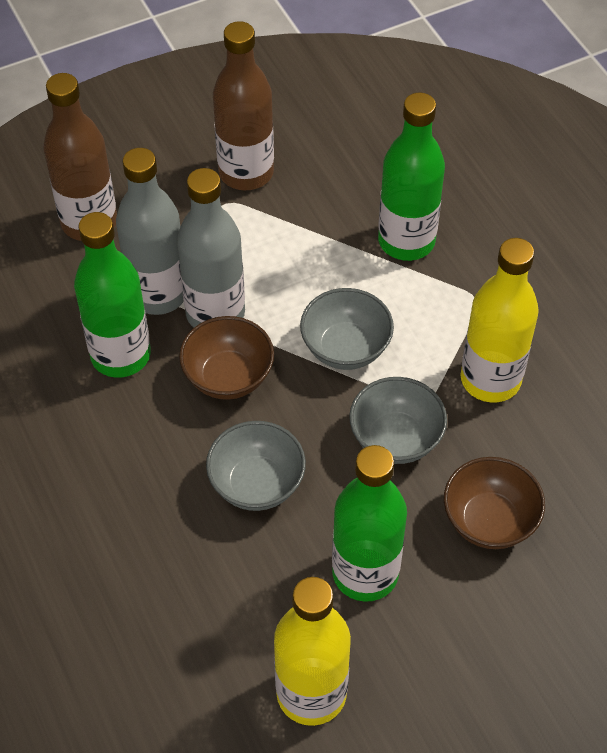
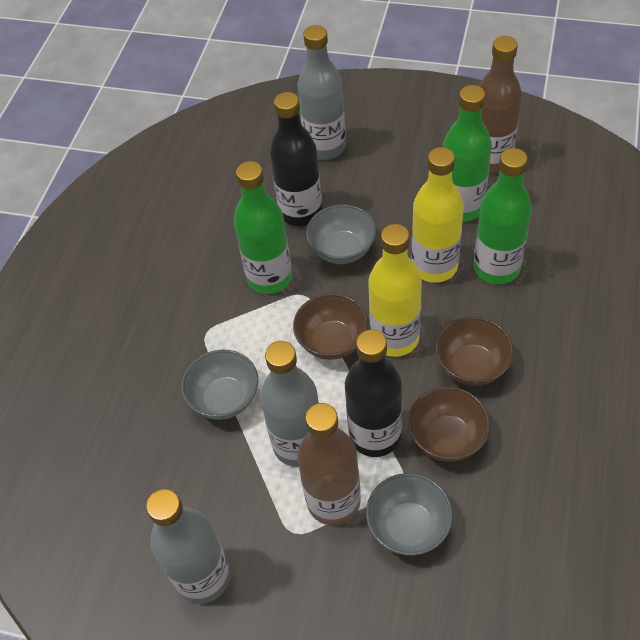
black bottle: 0 -> 2
brown bowl: 2 -> 3
grey bottle: 2 -> 3

